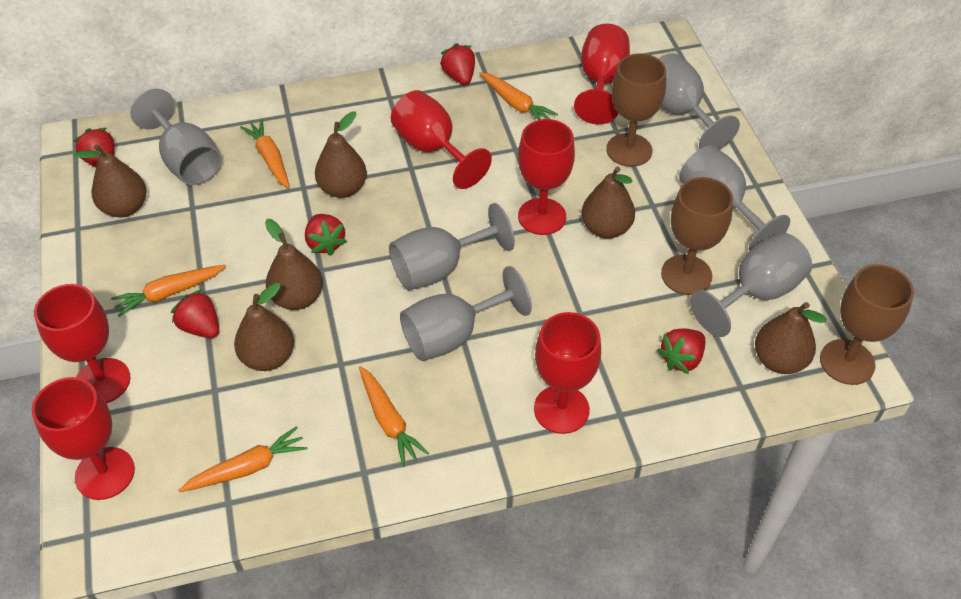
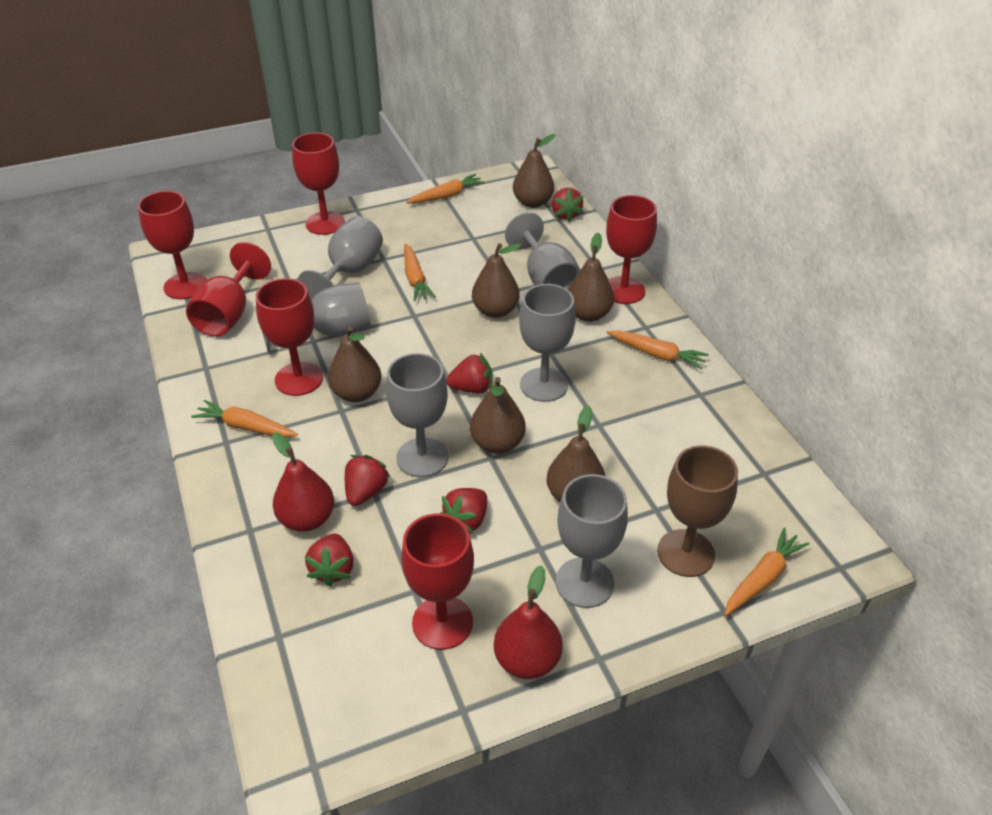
brown goblet: 3 -> 1
red pear: 0 -> 2

